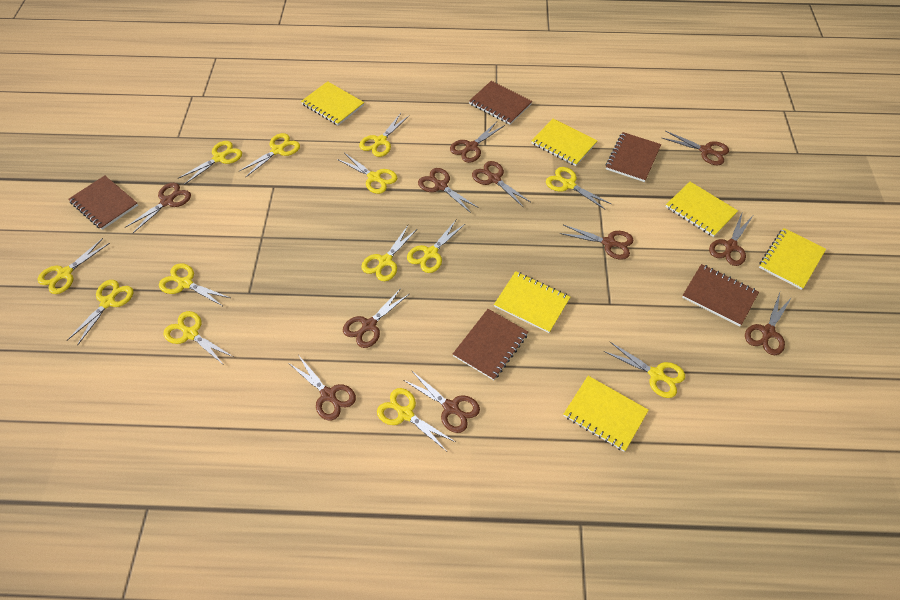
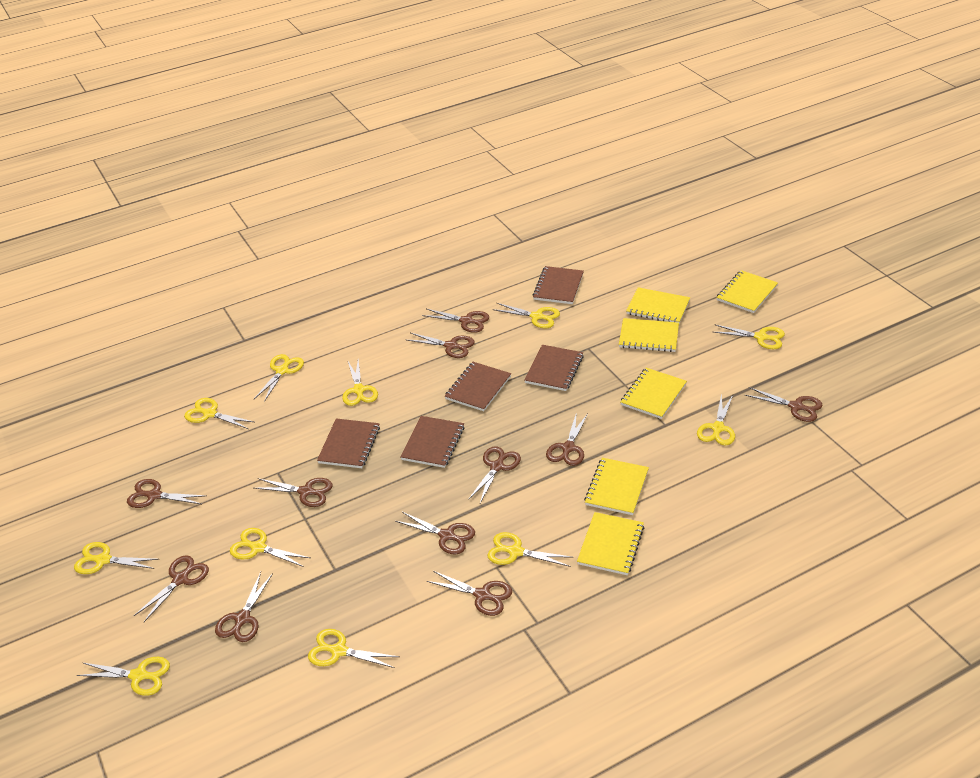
yellow scissors: 13 -> 11

